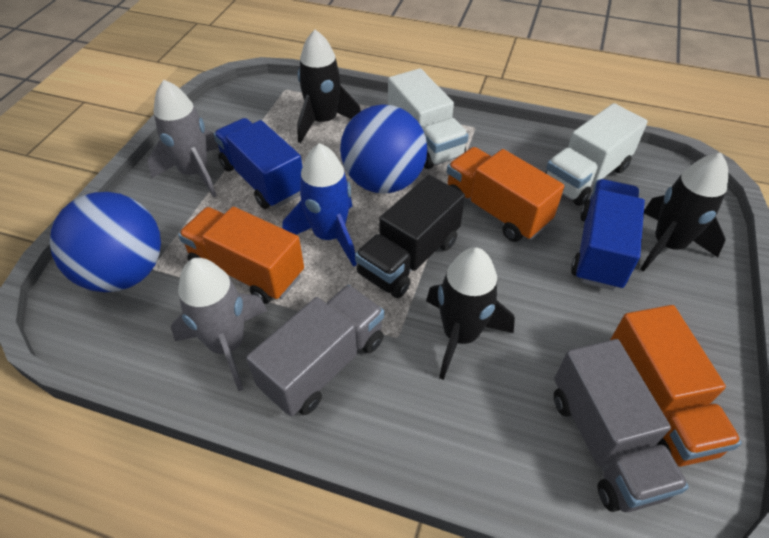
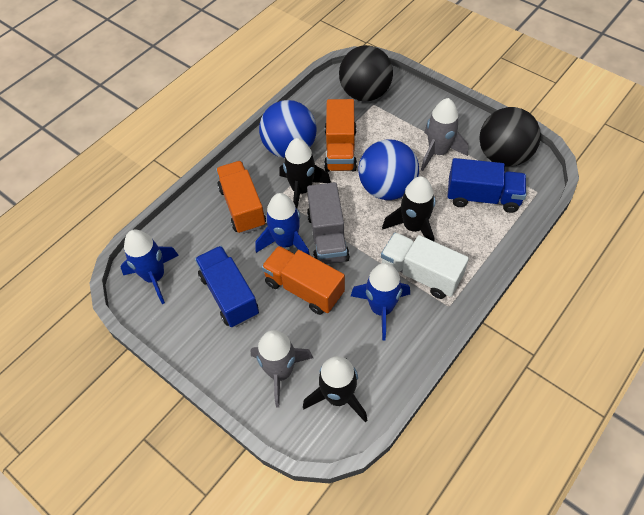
black ball: 0 -> 2
black truck: 1 -> 0
blue rocket: 1 -> 3
grey truck: 2 -> 1
white truck: 2 -> 1

